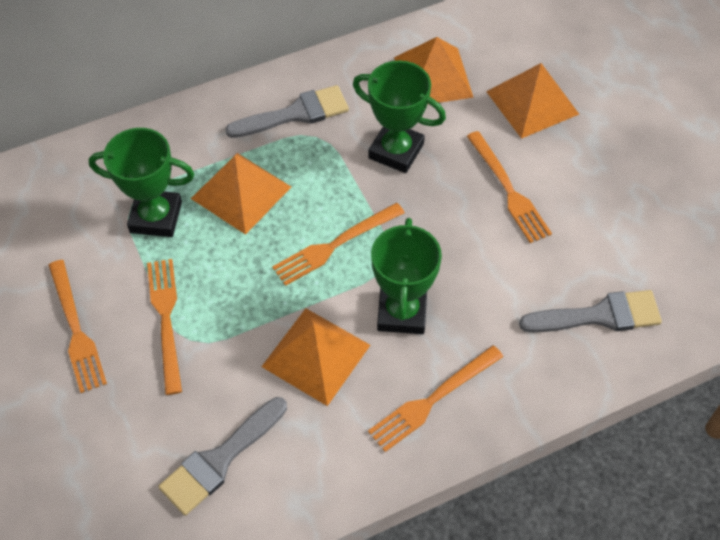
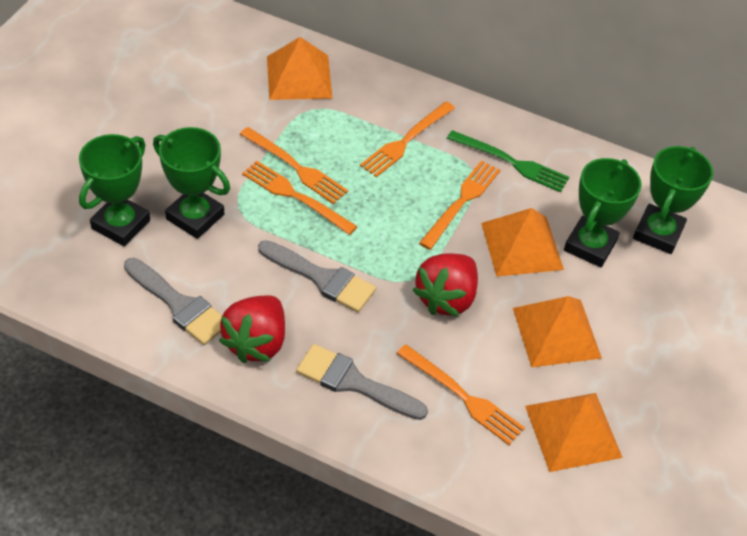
green fork: 0 -> 1
green trophy: 3 -> 4
red strawberry: 0 -> 2

